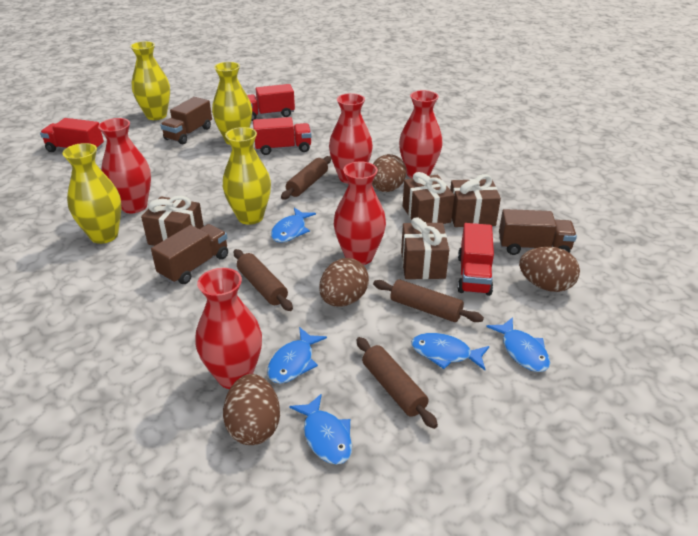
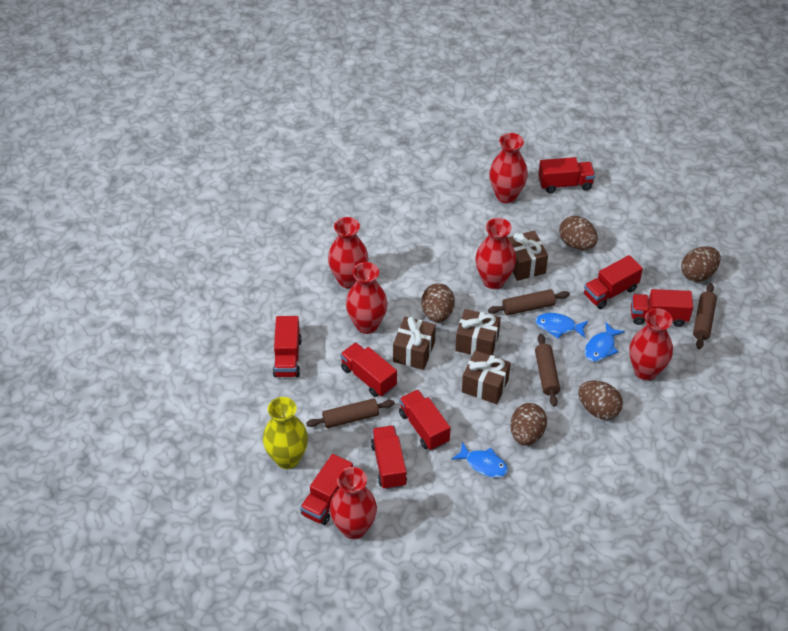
blue fish: 5 -> 3
brown egg: 4 -> 5
brown truck: 3 -> 0
red truck: 4 -> 8
red vase: 5 -> 6
yellow vase: 4 -> 1

